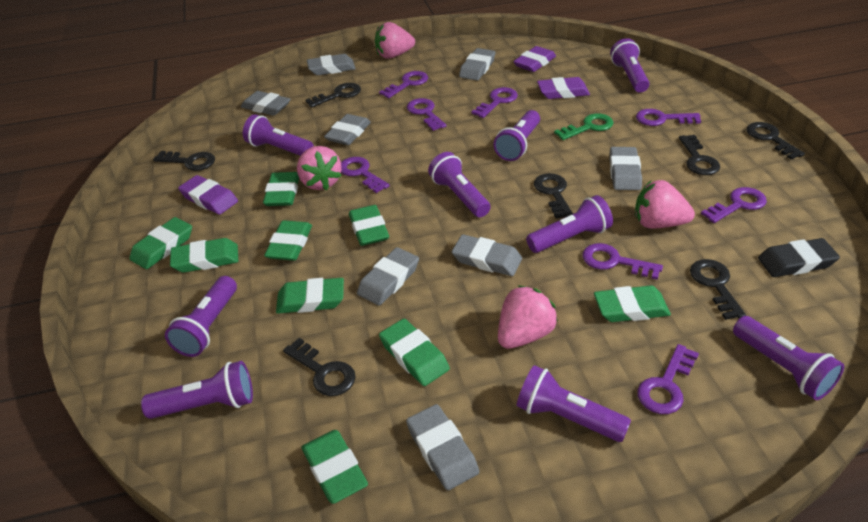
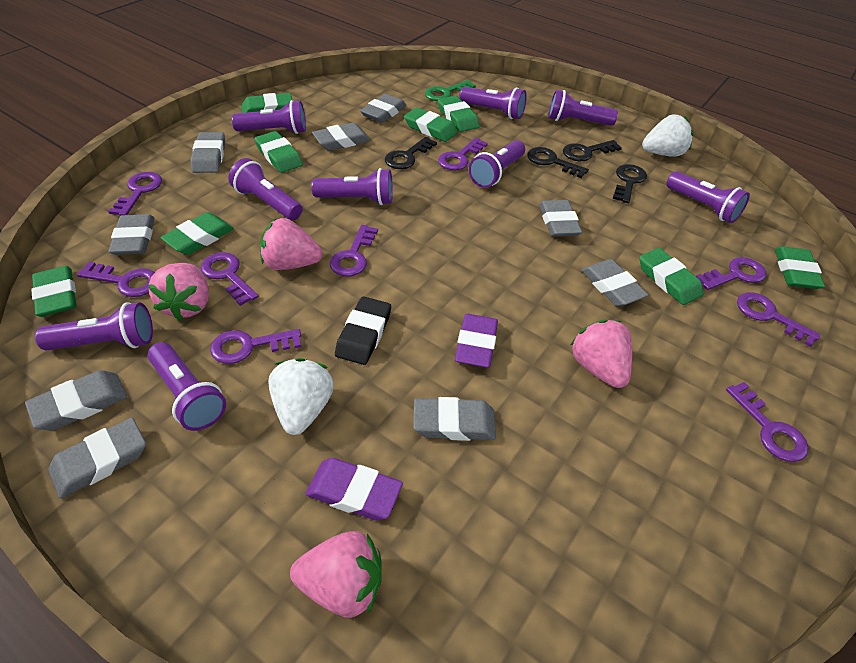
black key: 7 -> 4
green eraser: 9 -> 8
grey eraser: 8 -> 9
purple eraser: 3 -> 2
purple key: 8 -> 9
white strawberry: 0 -> 2

